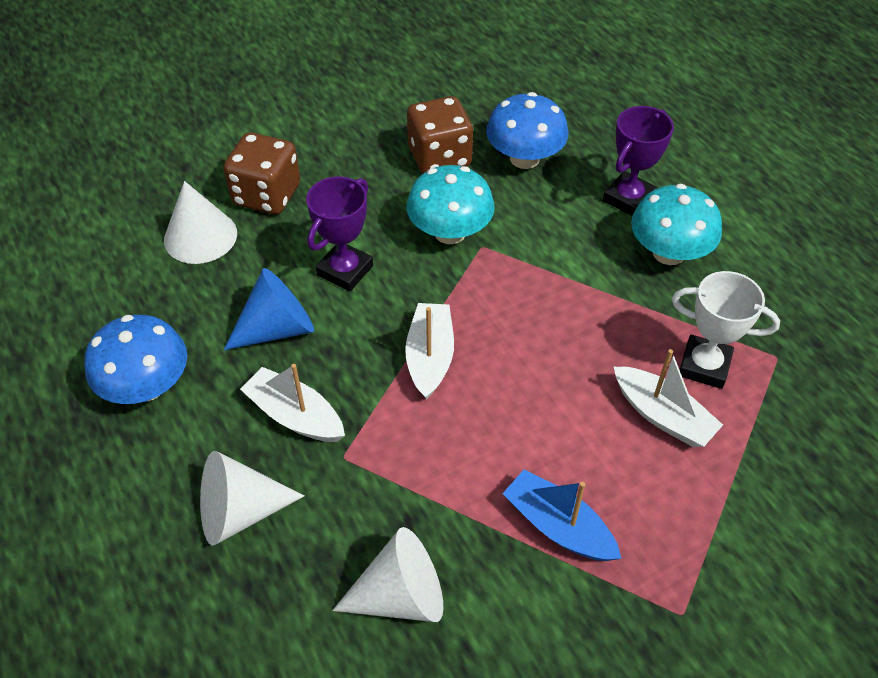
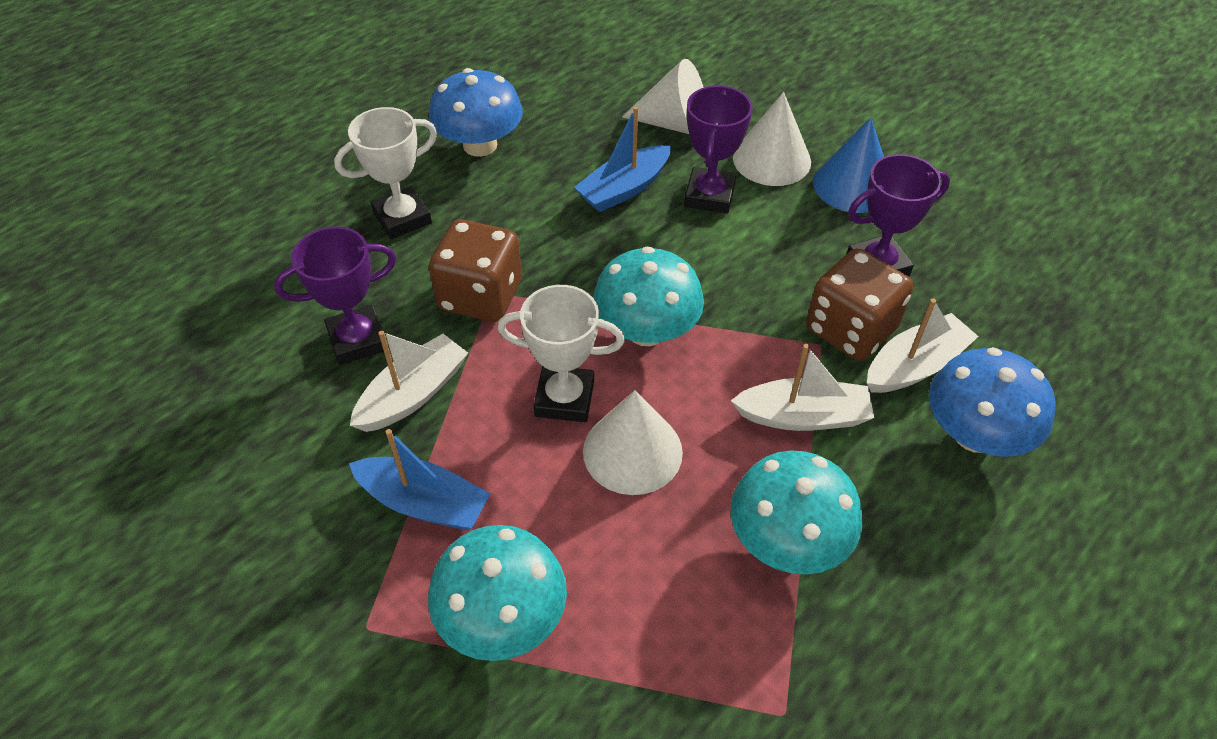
blue boat: 1 -> 2
purple trophy: 2 -> 3
turquoise mushroom: 2 -> 3
white trophy: 1 -> 2

